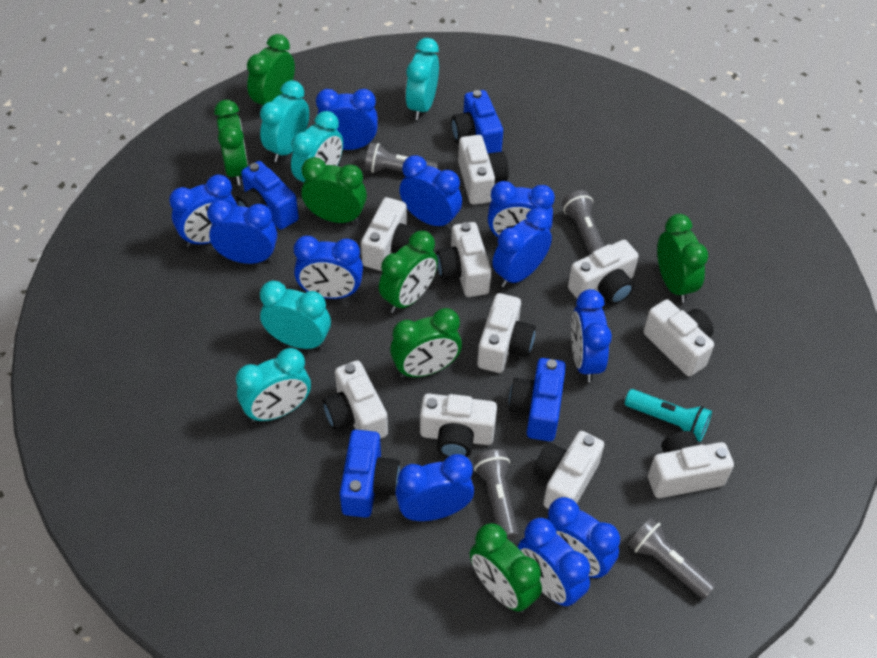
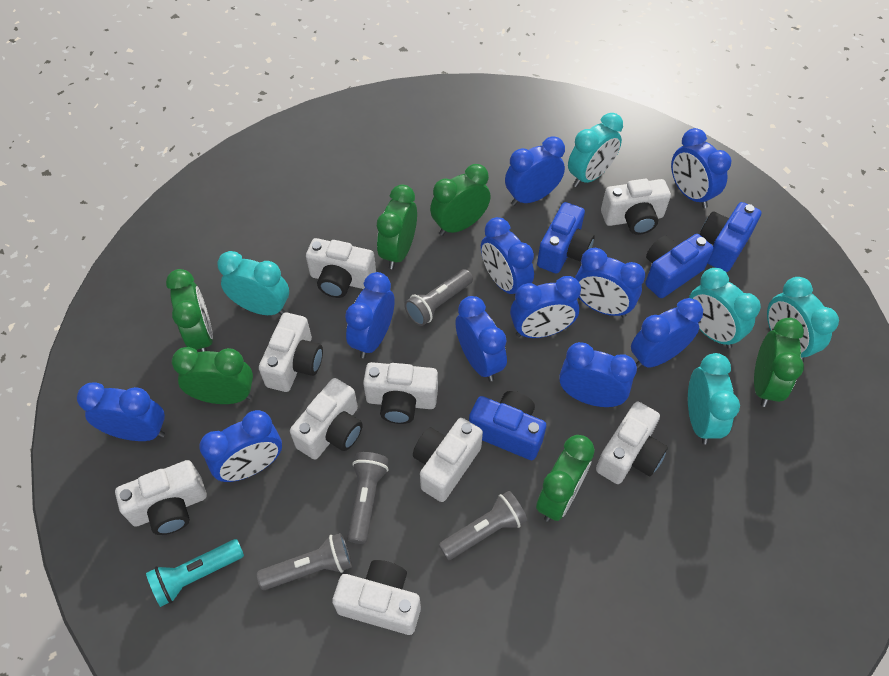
green clock: 7 -> 6
white camera: 10 -> 9

